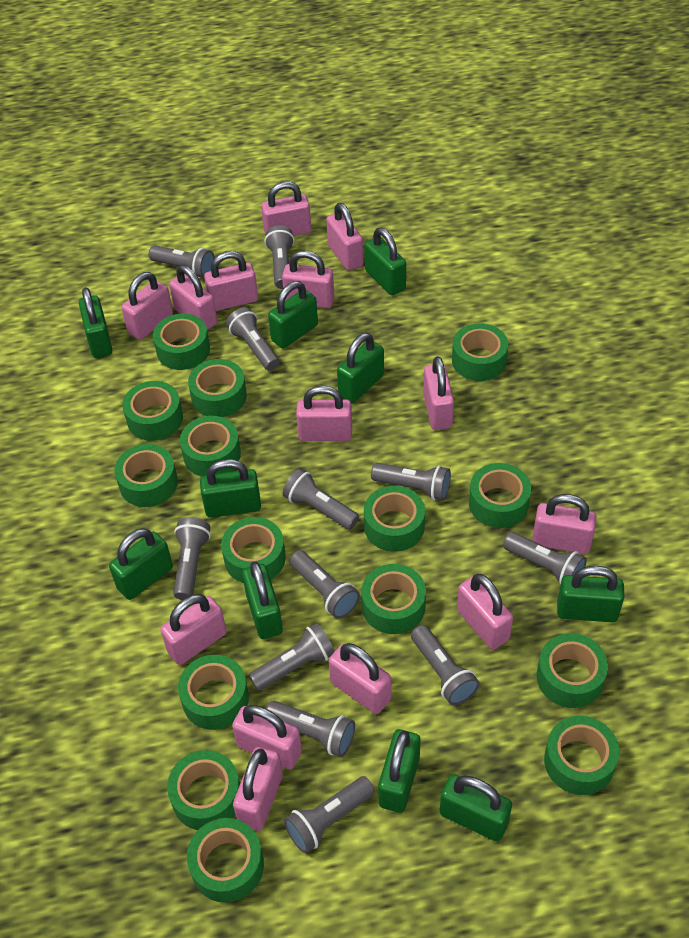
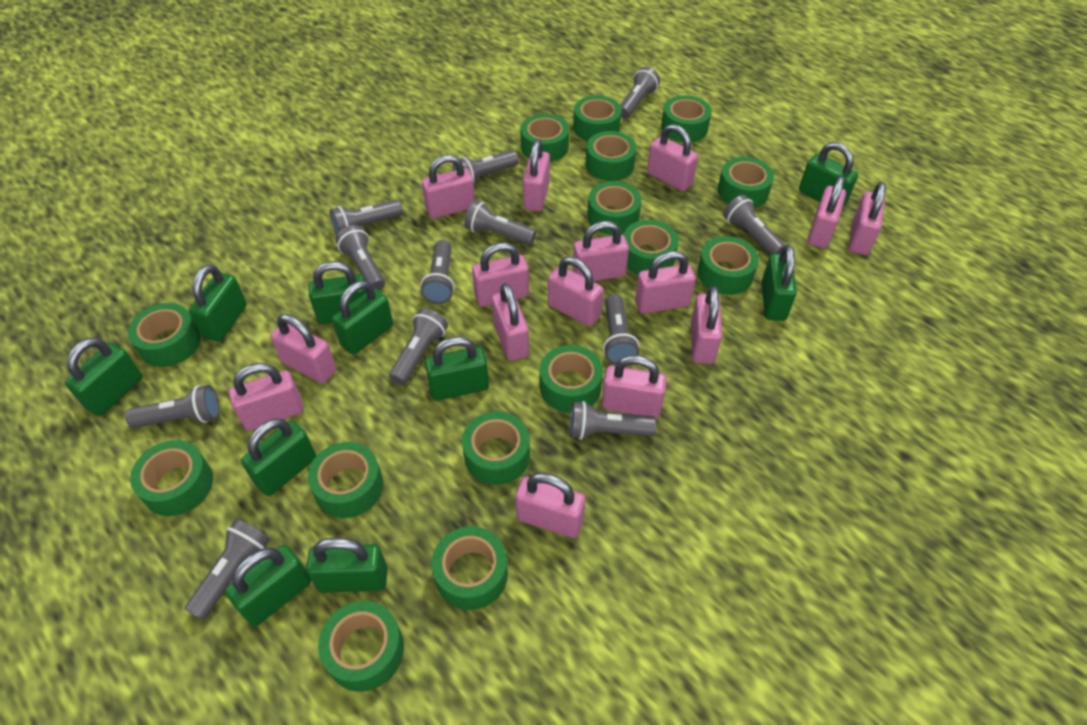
pink padlock: 14 -> 15

